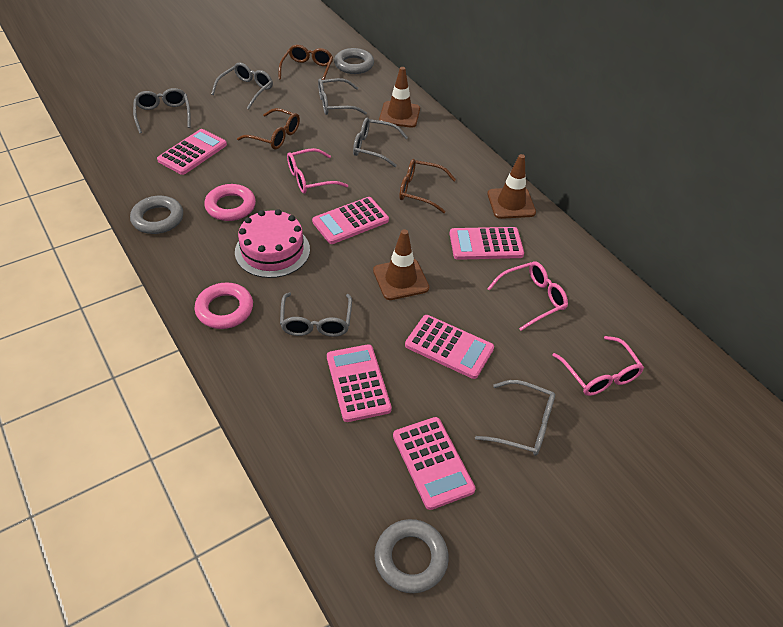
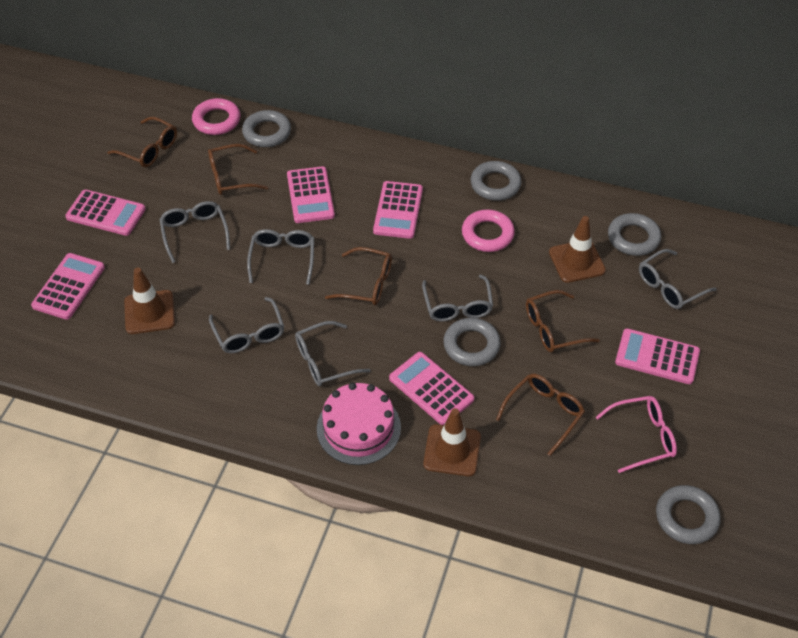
brown glasses: 3 -> 5
grey ring: 3 -> 5
pink glasses: 3 -> 1

